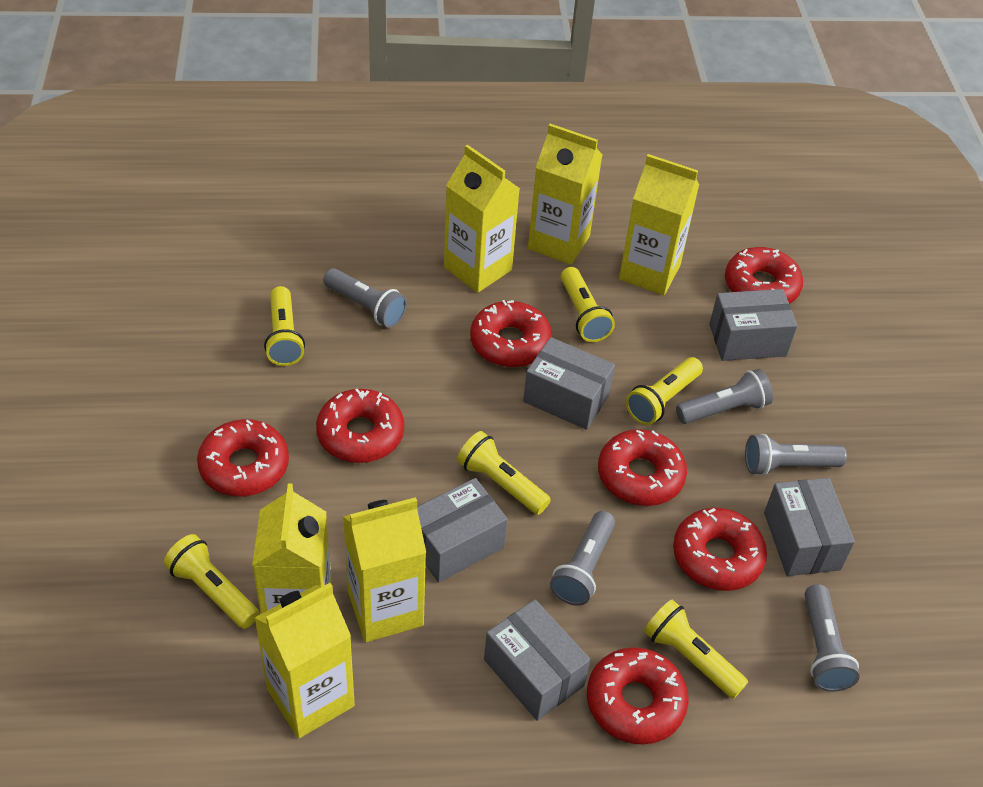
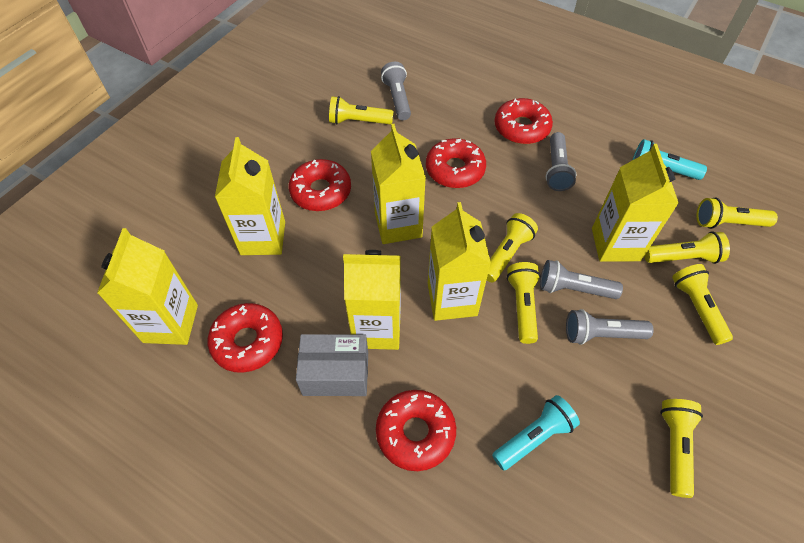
grey box: 5 -> 1
grey flashlight: 5 -> 4
red donut: 7 -> 5
turquoise flashlight: 0 -> 2
yellow flashlight: 6 -> 7

